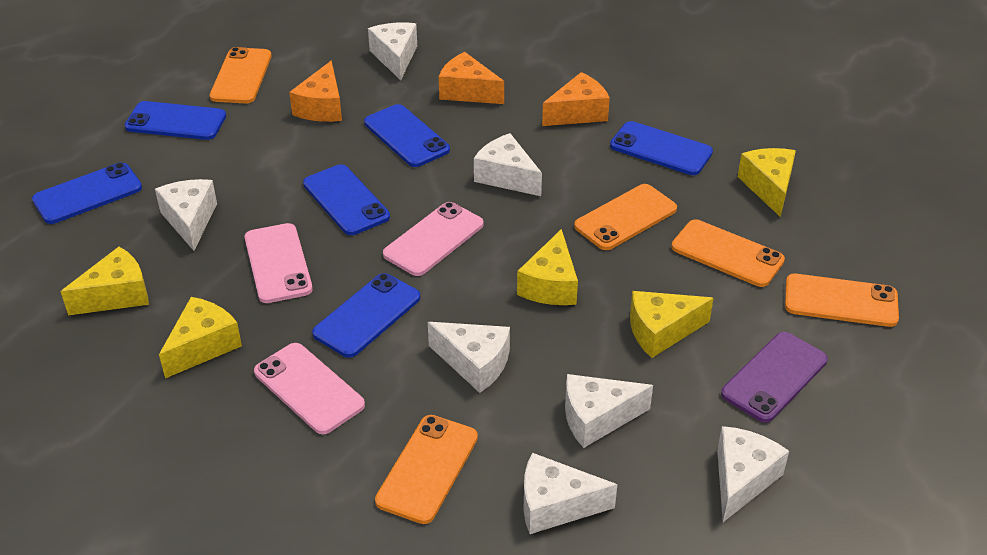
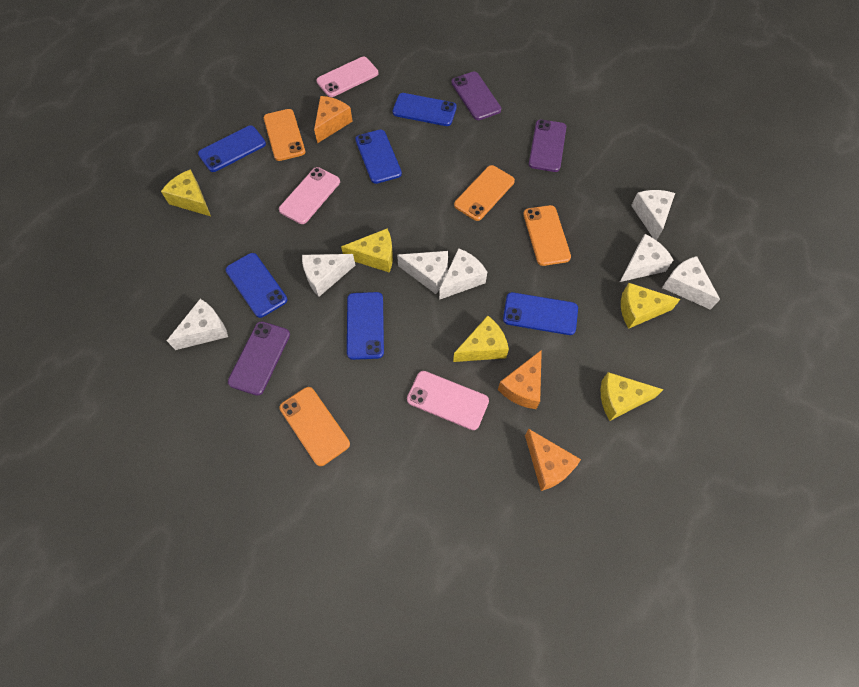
orange phone: 5 -> 4
purple phone: 1 -> 3

